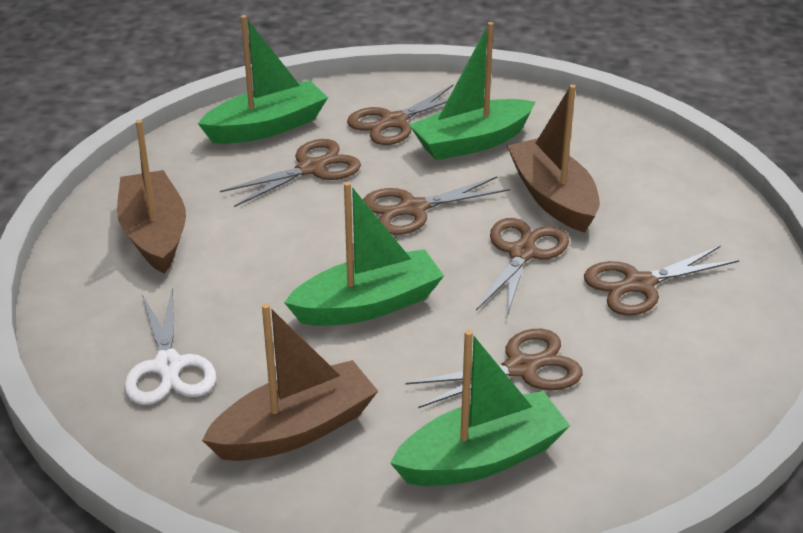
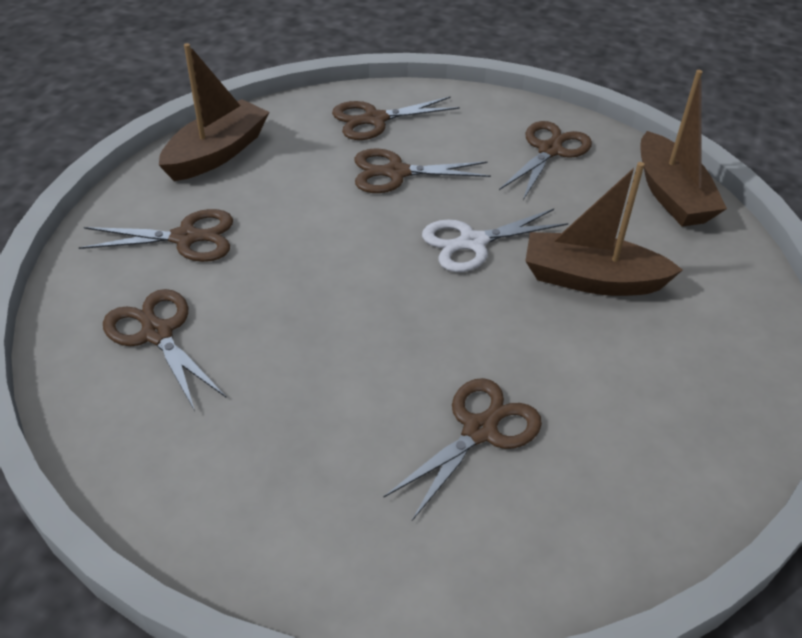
green boat: 4 -> 0

